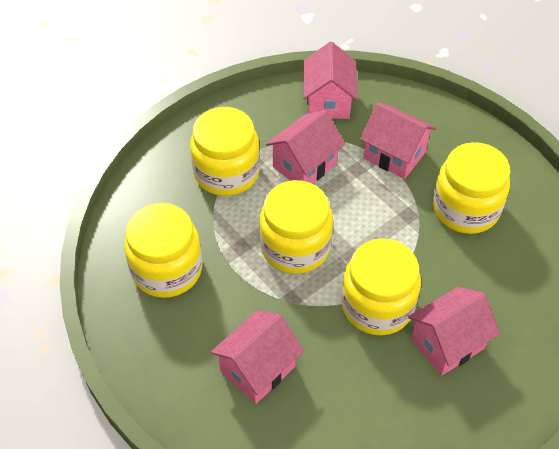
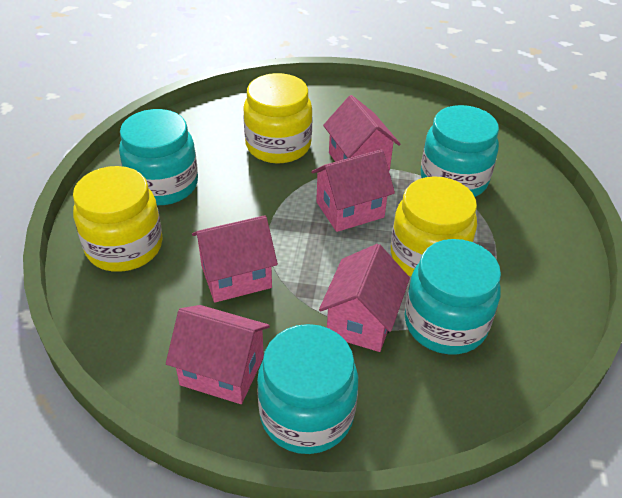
turquoise jar: 0 -> 4
yellow jar: 5 -> 3

